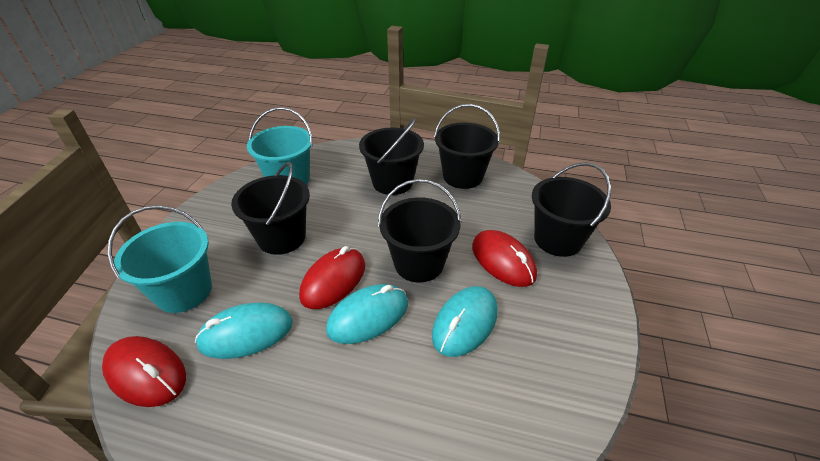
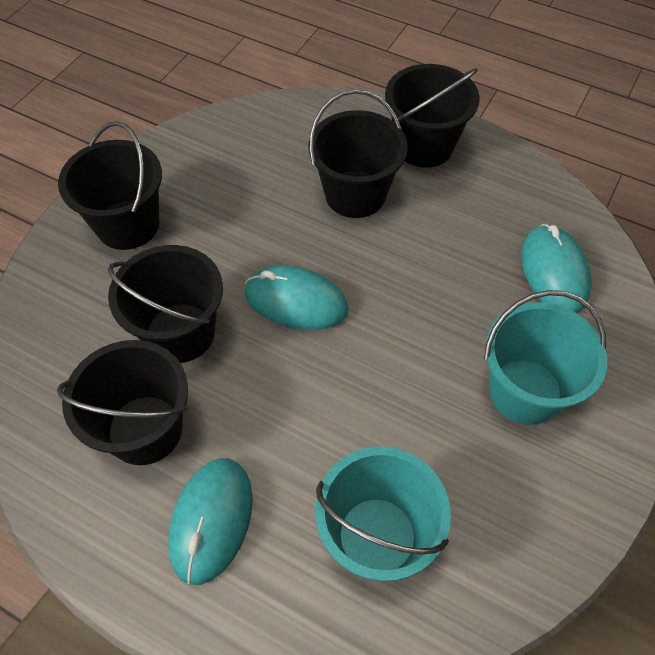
red mouse: 3 -> 0

